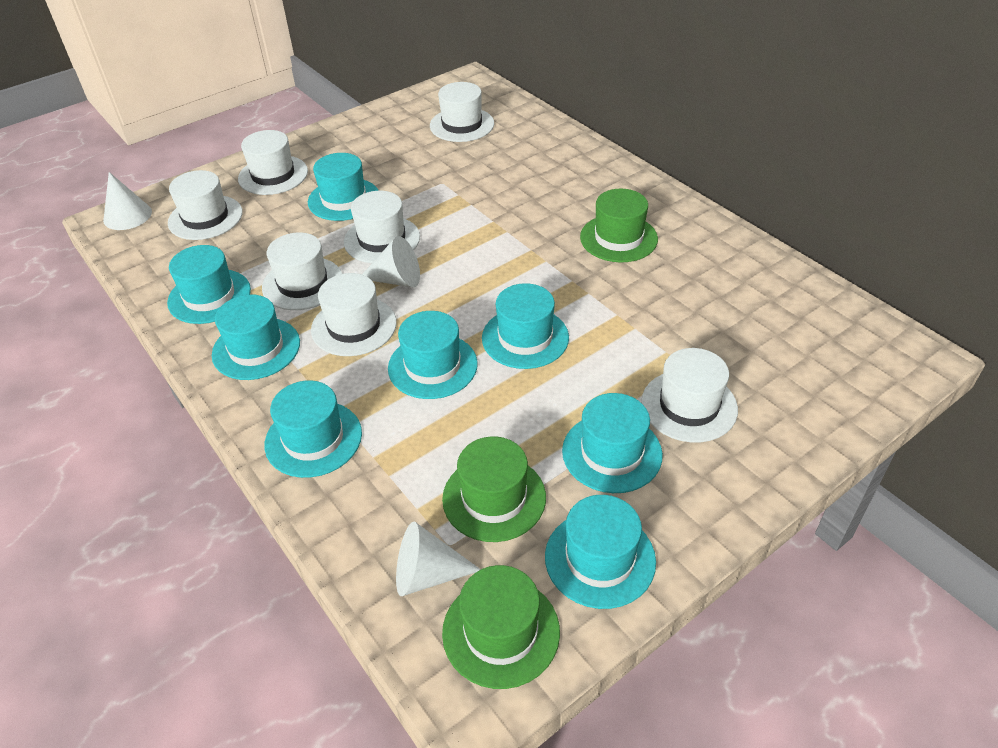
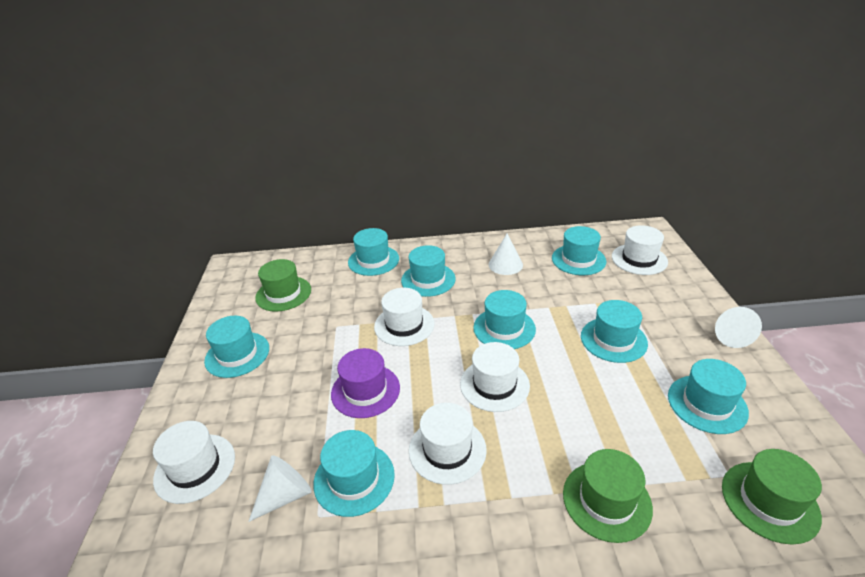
purple hat: 0 -> 1
white hat: 7 -> 5

